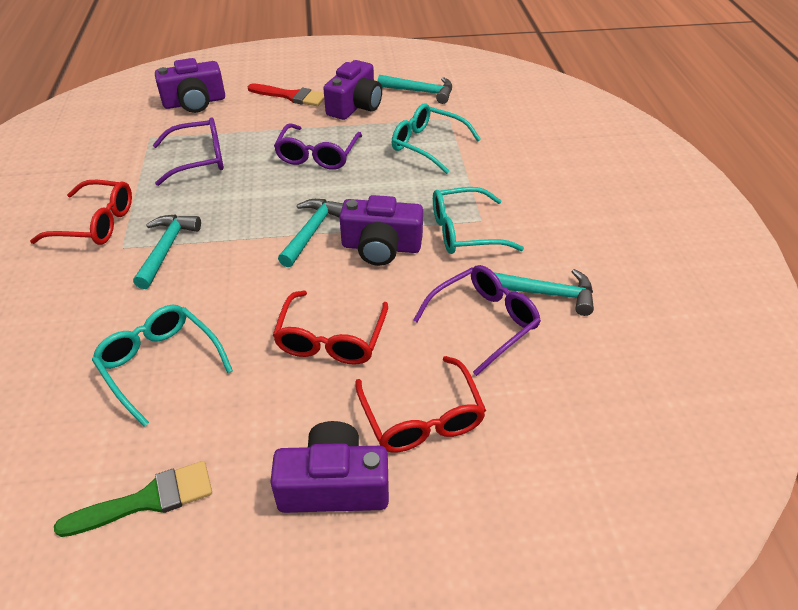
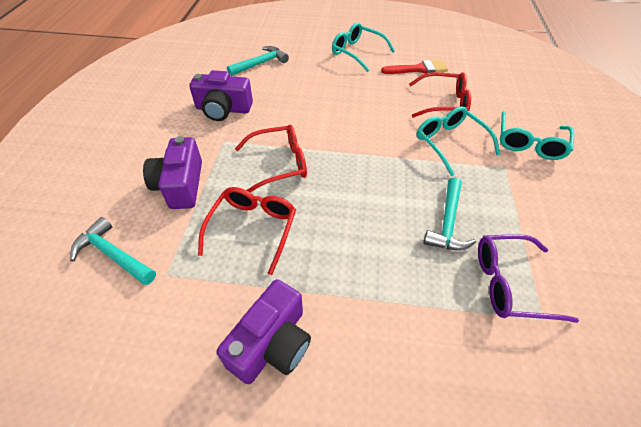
green brush: 1 -> 0
purple camera: 4 -> 3
purple glasses: 3 -> 1
turquoise hammer: 4 -> 3

